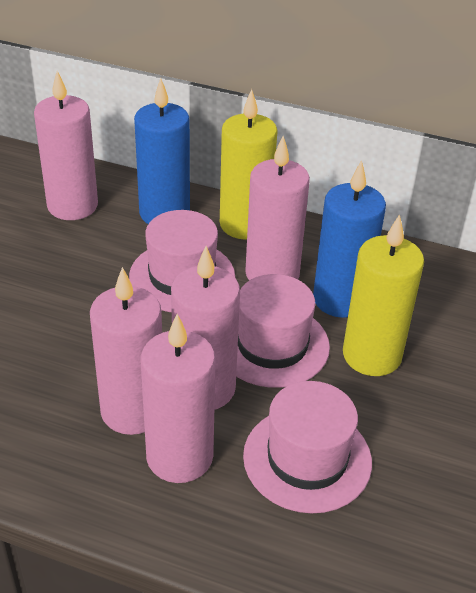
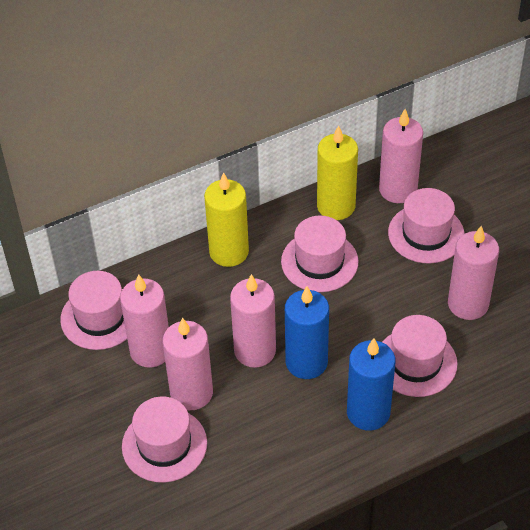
pink hat: 3 -> 5

